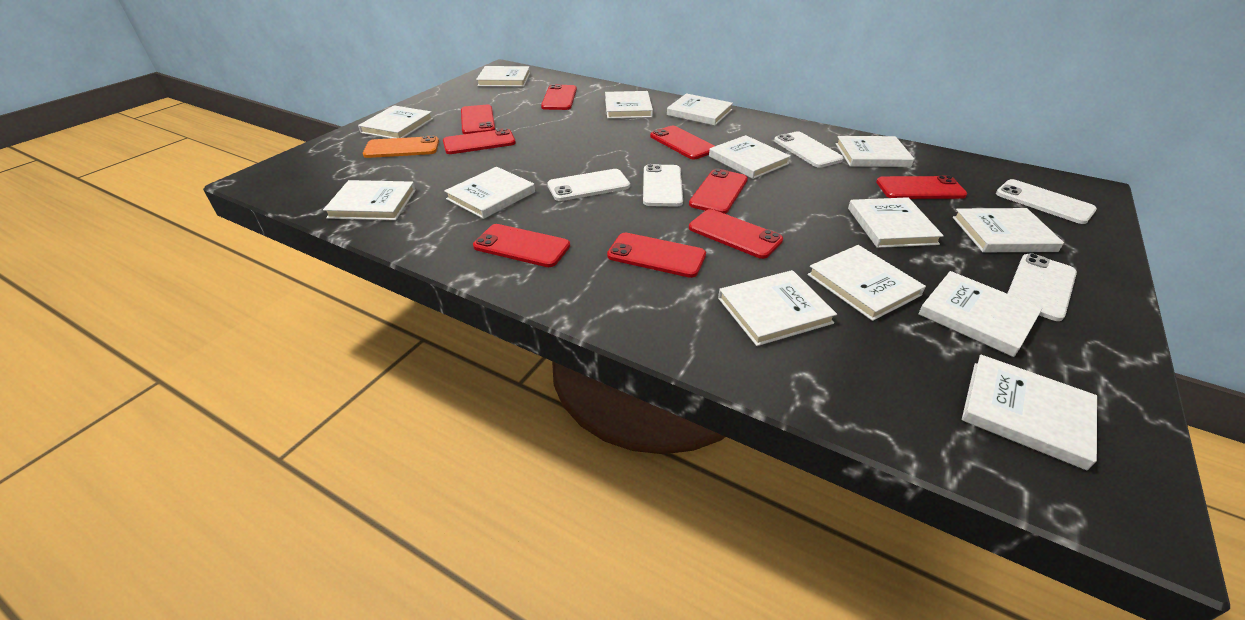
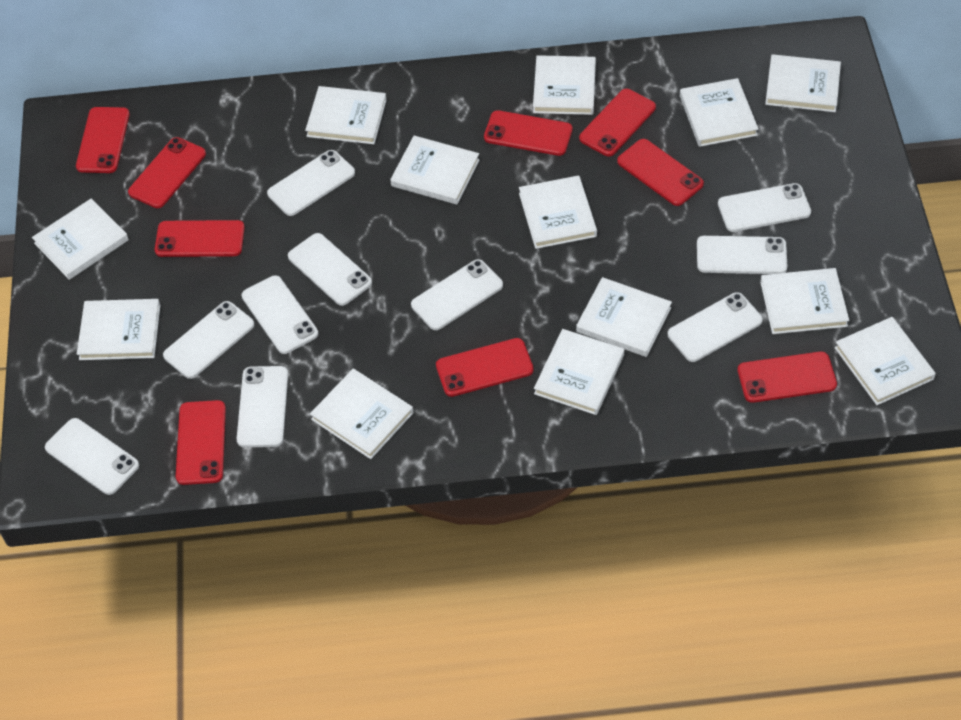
orange phone: 1 -> 0
white book: 14 -> 13
white phone: 5 -> 10

